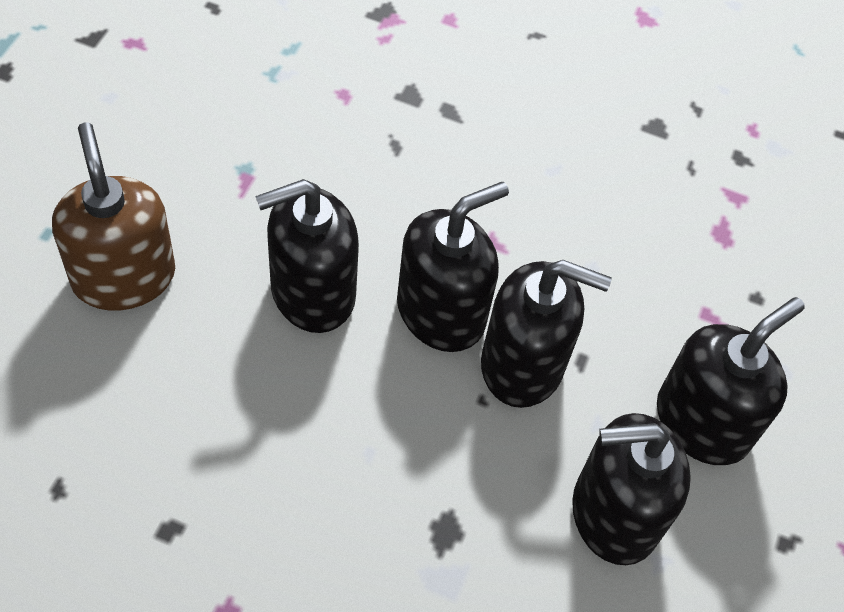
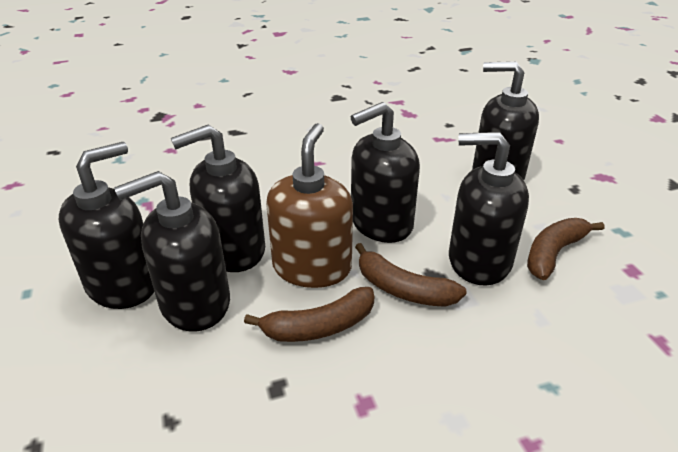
black soap dispenser: 5 -> 6
brown banana: 0 -> 3

